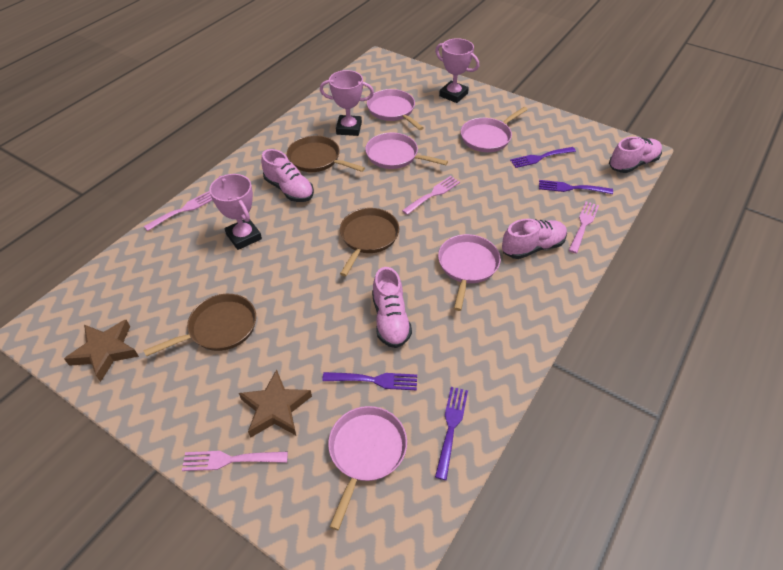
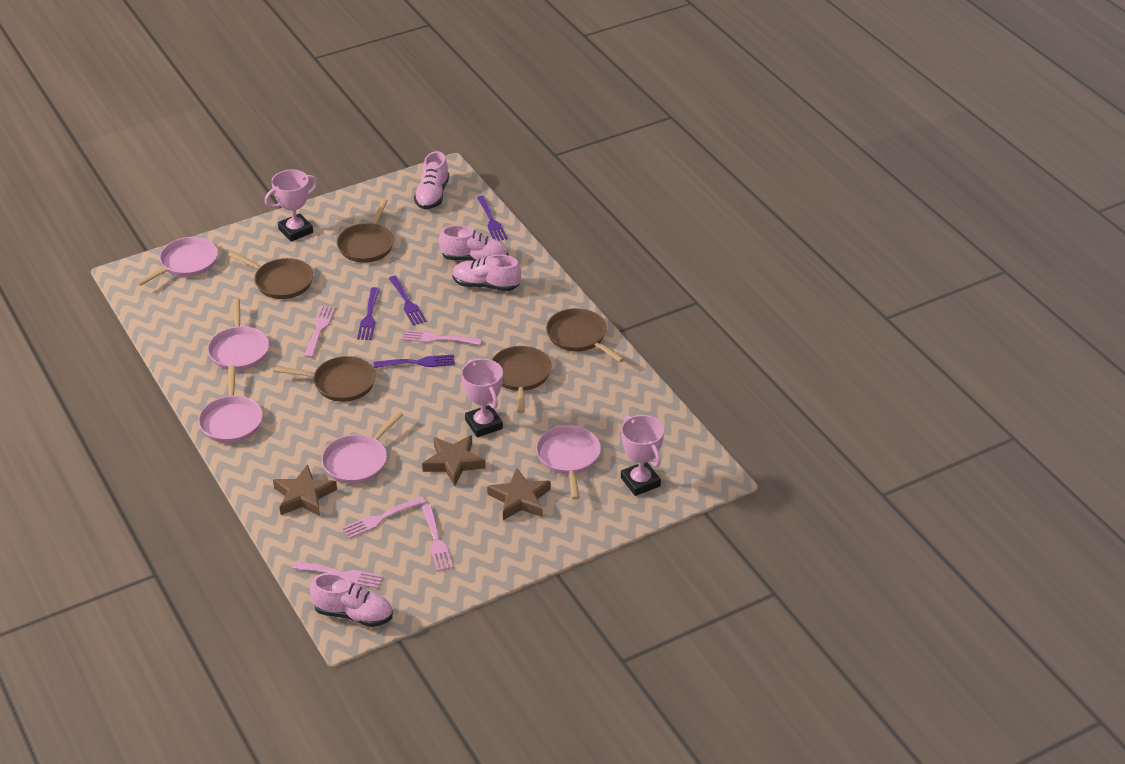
brown pan: 3 -> 5
brown star: 2 -> 3
pink fork: 4 -> 5

